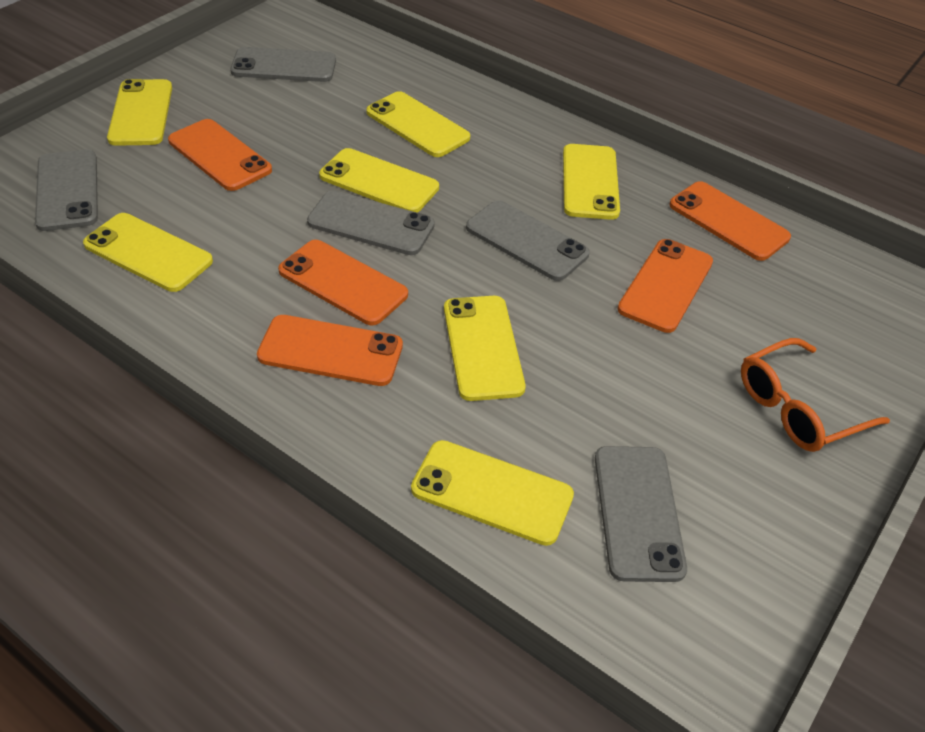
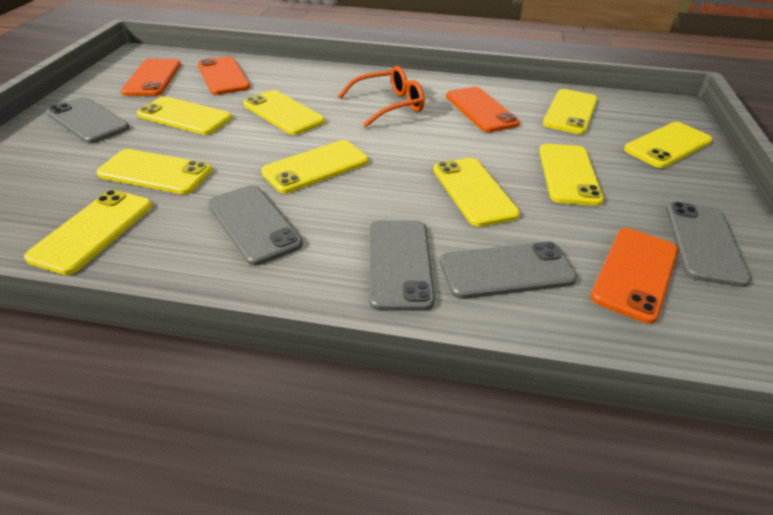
orange phone: 5 -> 4
yellow phone: 7 -> 9

